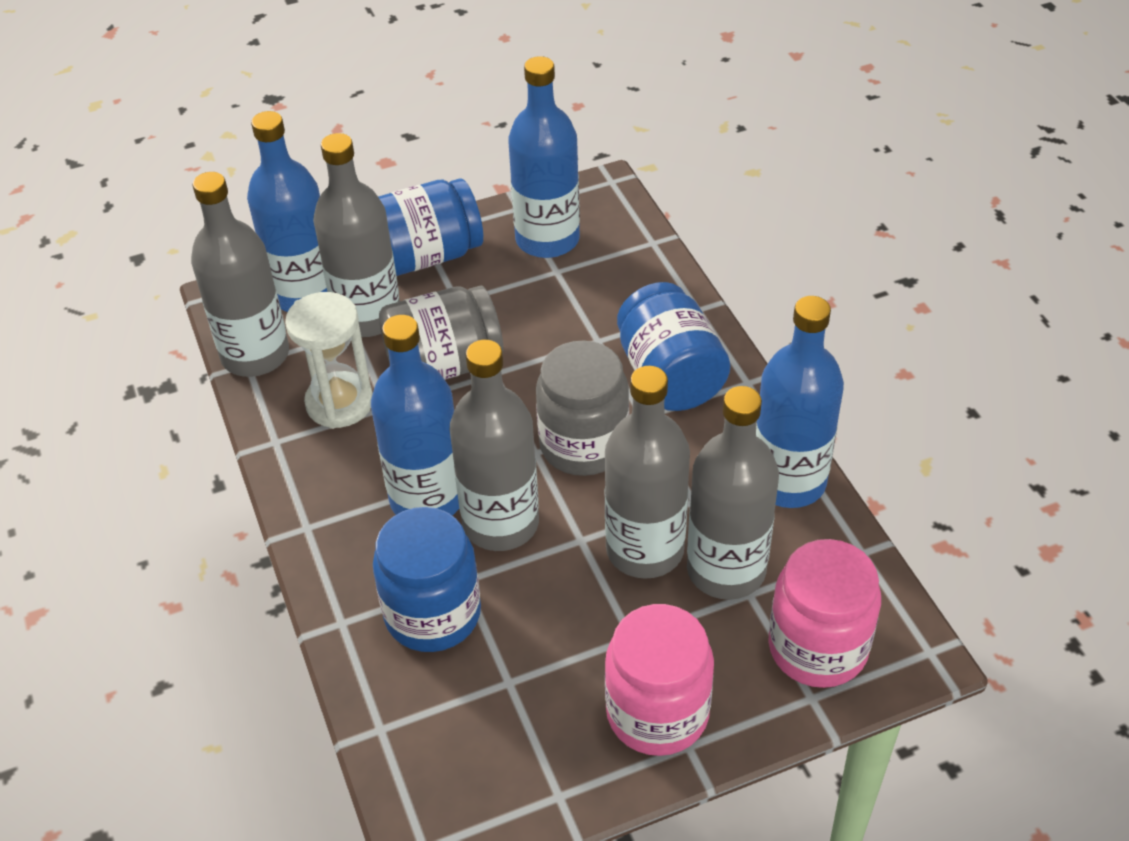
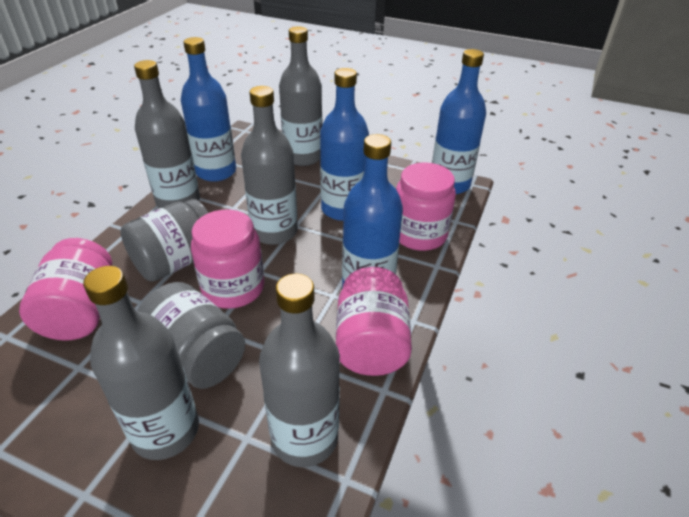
blue jar: 3 -> 0
pink jar: 2 -> 4
white hourglass: 1 -> 0

